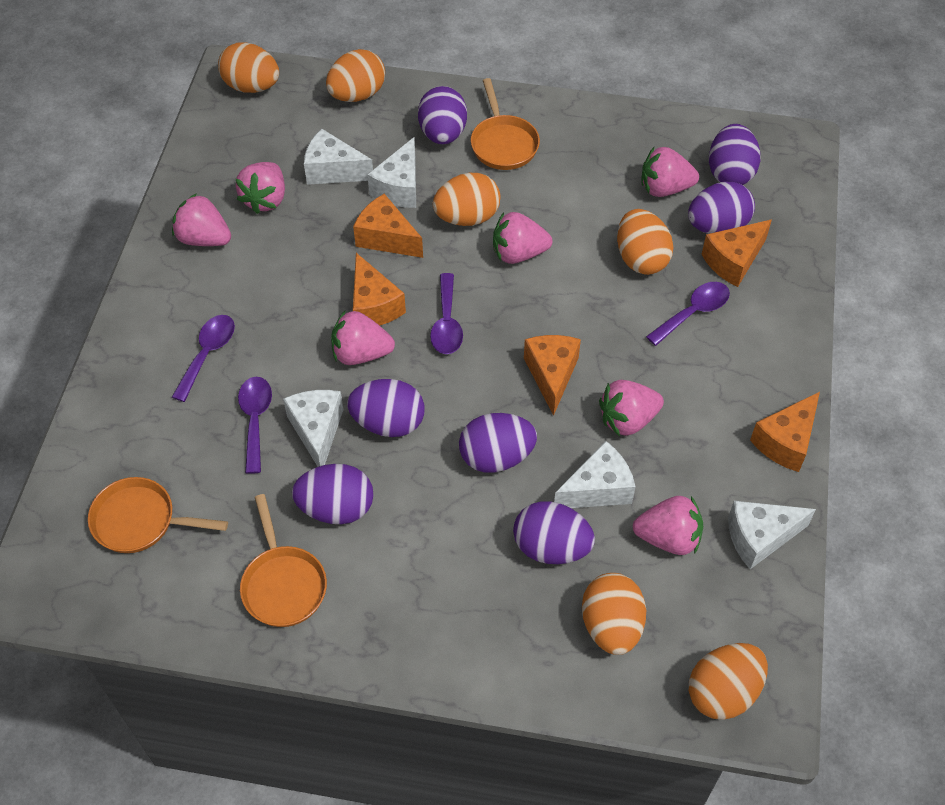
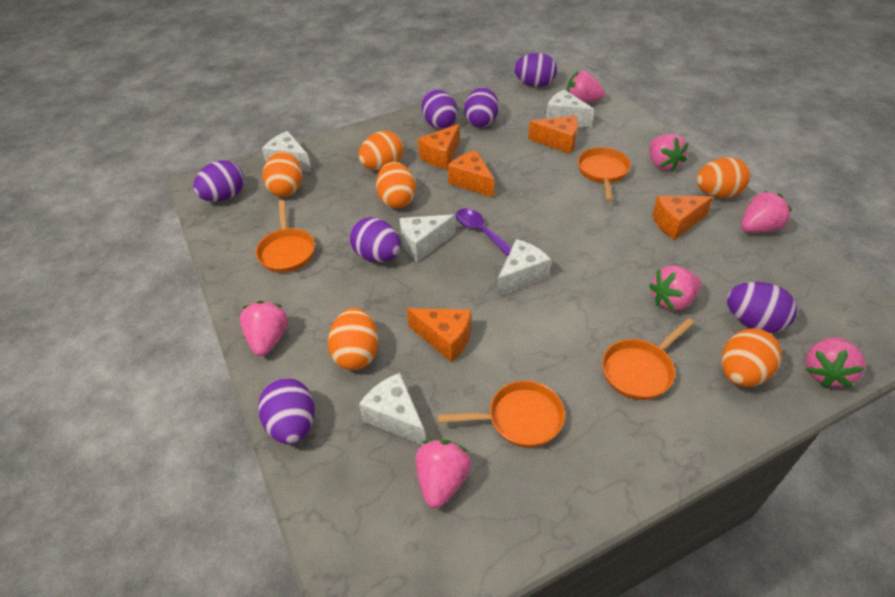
orange pan: 3 -> 4
purple spoon: 4 -> 1

